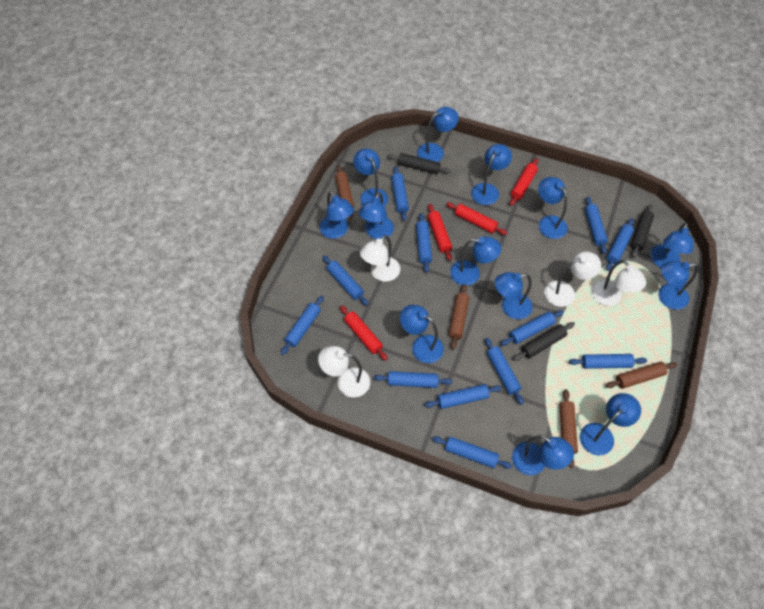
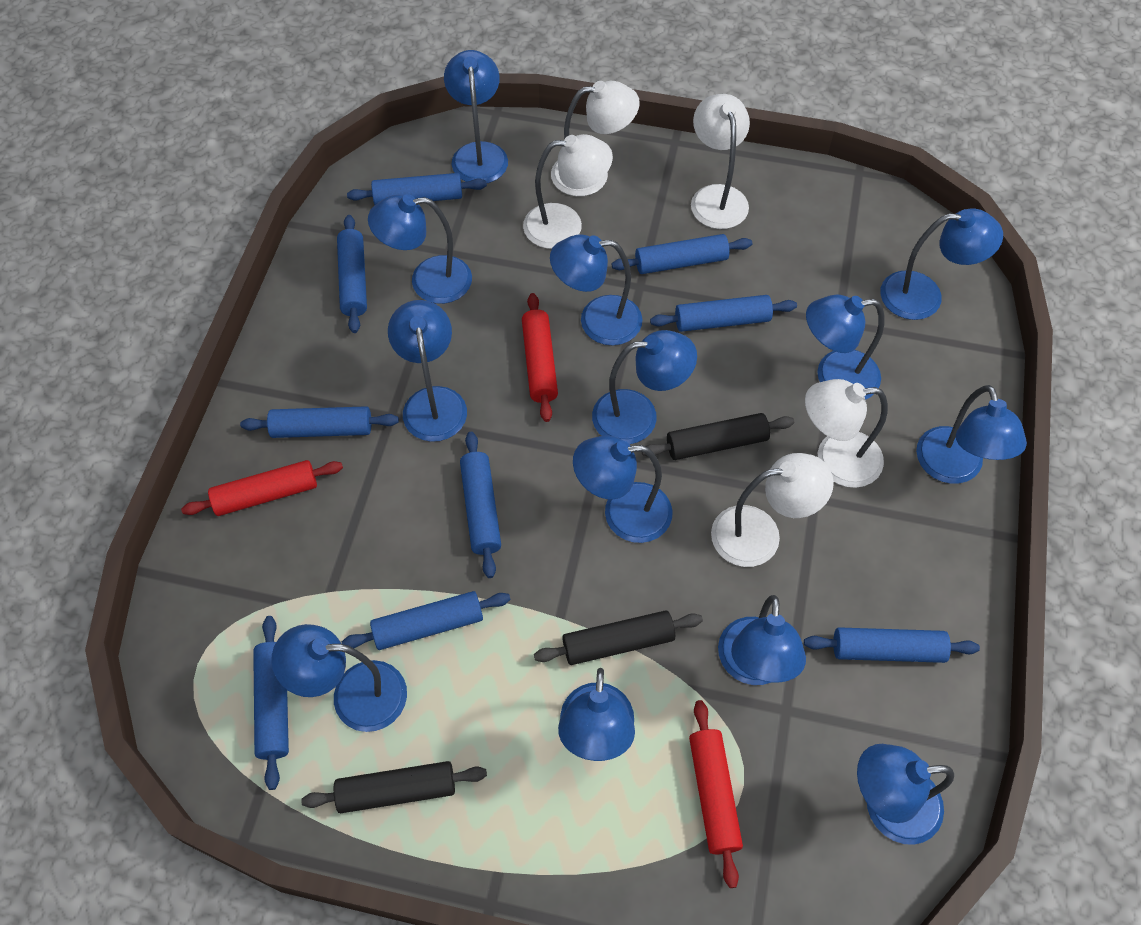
blue rolling pin: 12 -> 9
brown rolling pin: 4 -> 0
red rolling pin: 4 -> 3
white lamp: 4 -> 5

